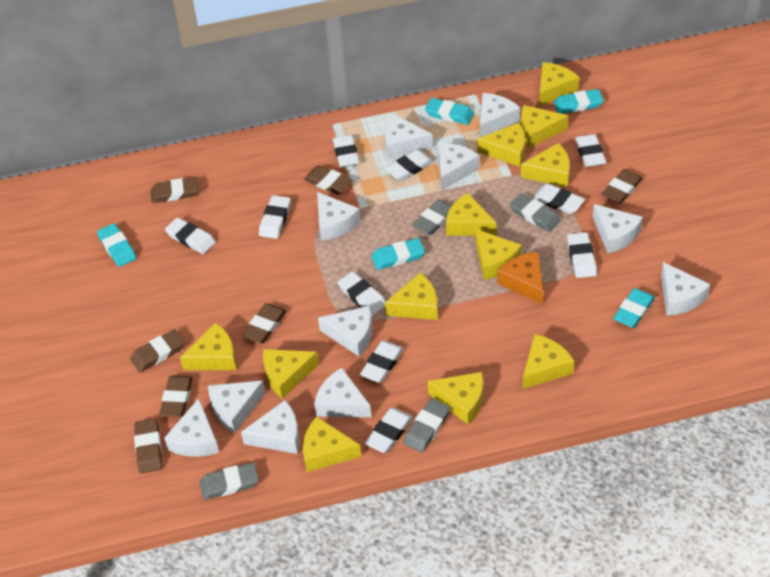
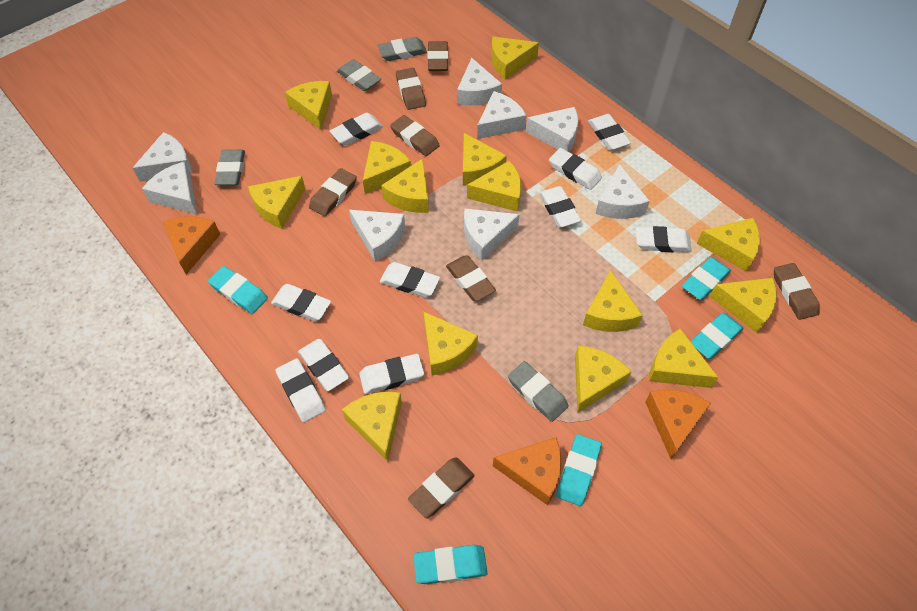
orange cheese: 1 -> 3
white cheese: 11 -> 8
yellow cheese: 12 -> 14

